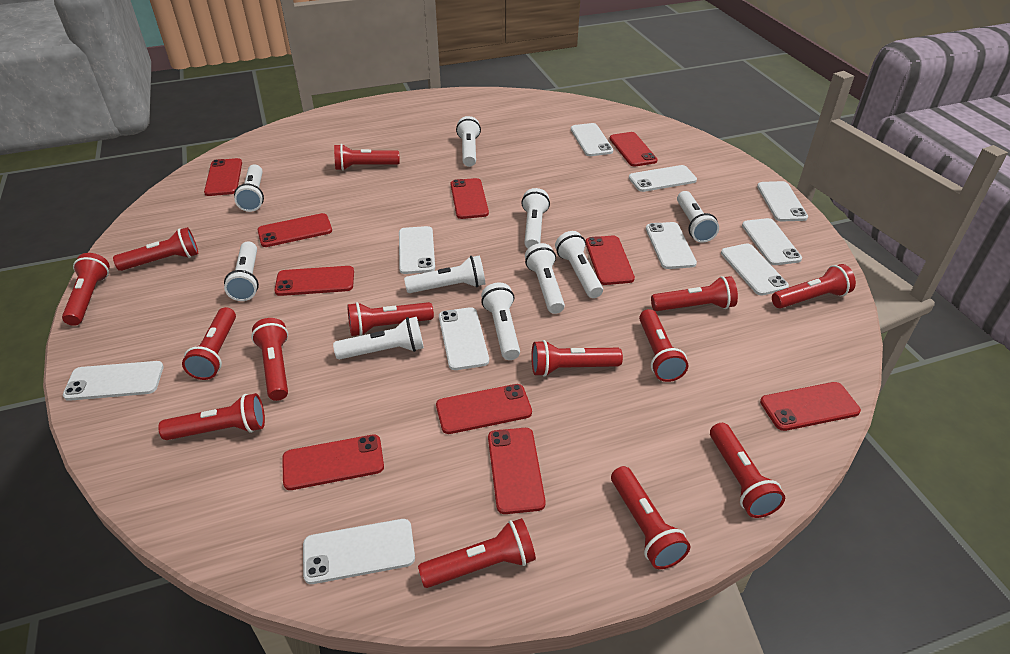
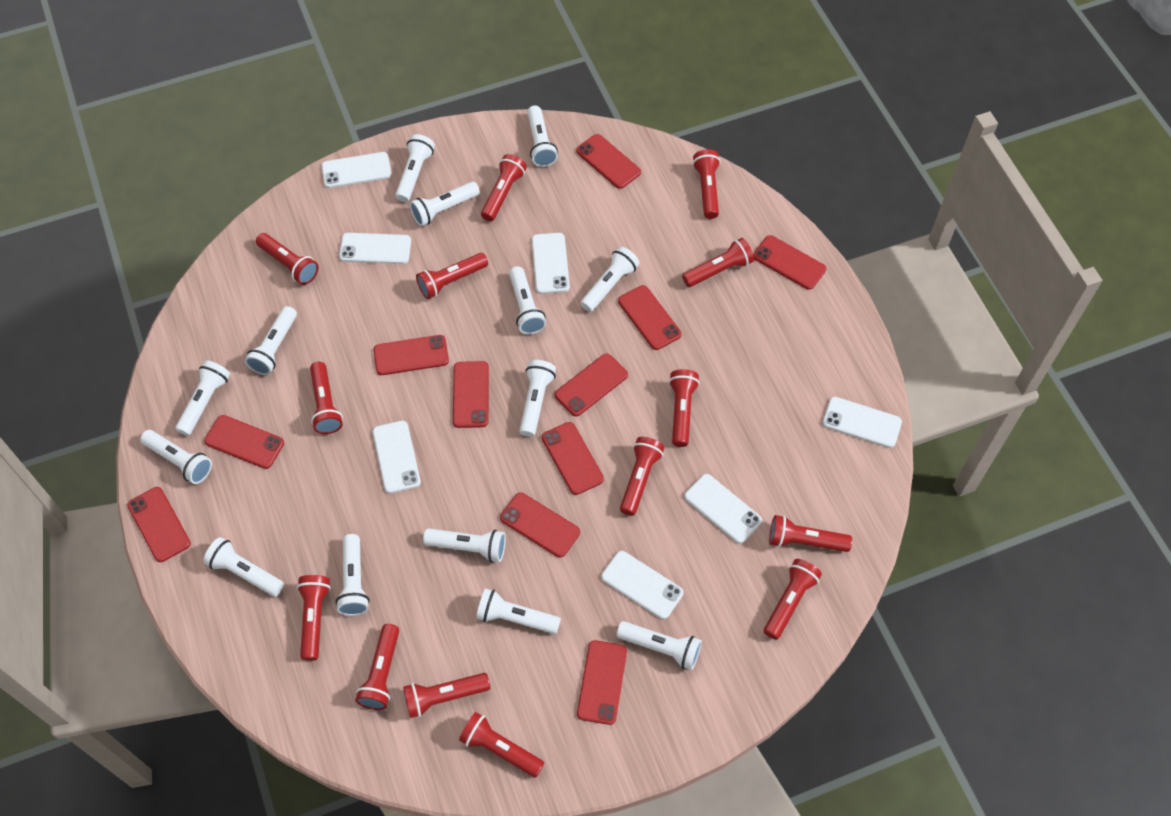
red phone: 10 -> 11
white flashlight: 10 -> 14
white phone: 10 -> 7

